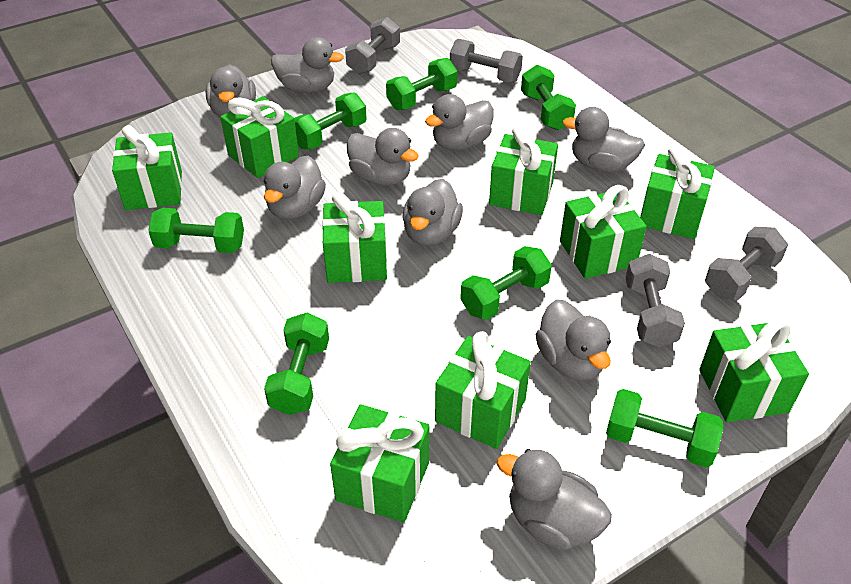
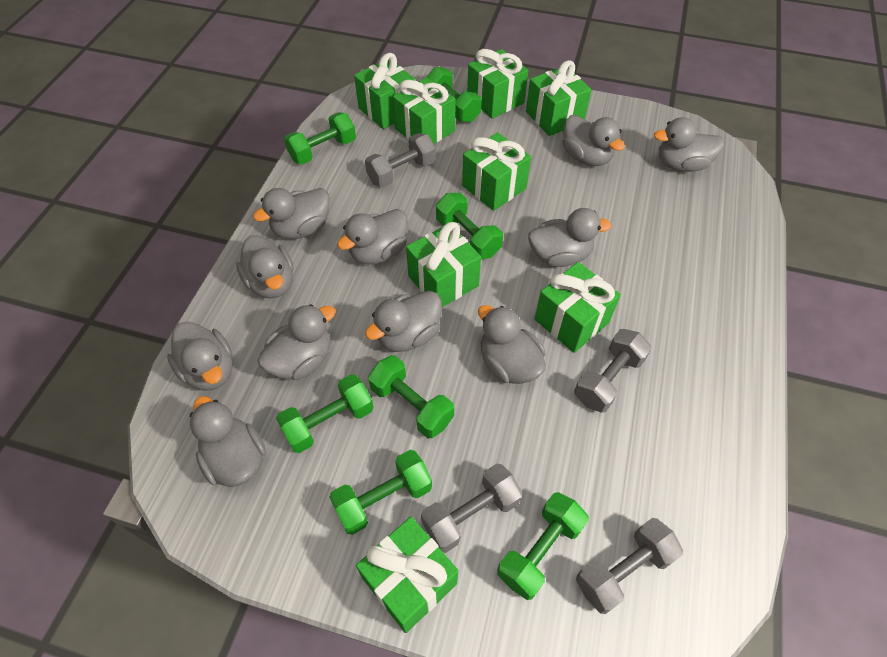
green gift: 9 -> 8
grey duck: 9 -> 11

